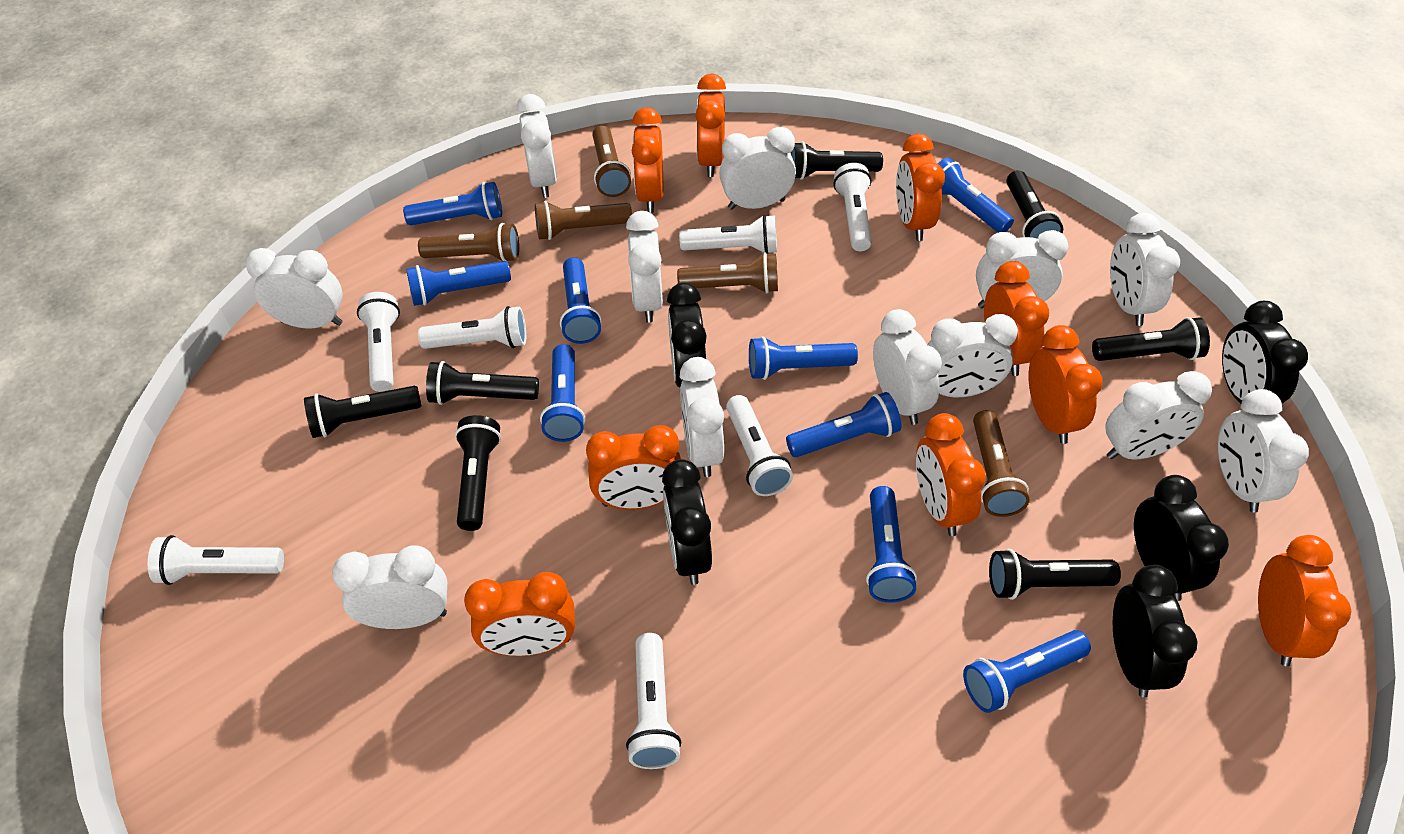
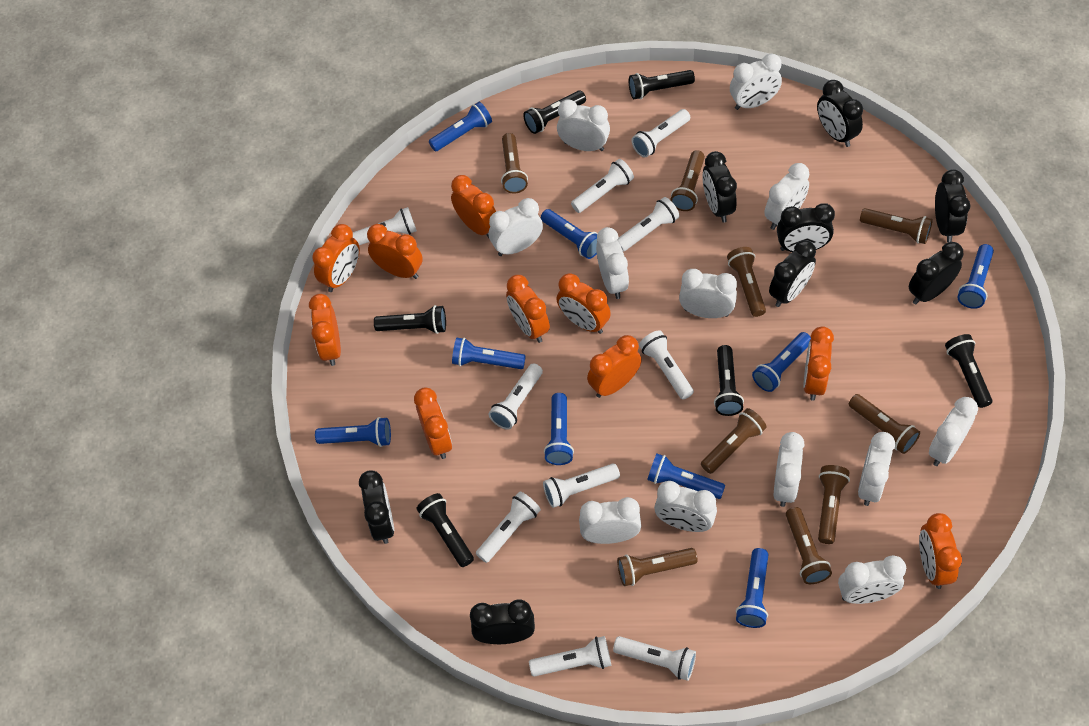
black clock: 5 -> 8
black flashlight: 7 -> 6
brown flashlight: 5 -> 9
orange clock: 9 -> 10
white flashlight: 7 -> 10

